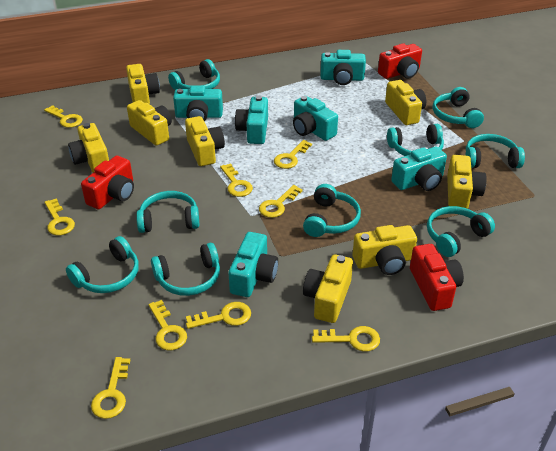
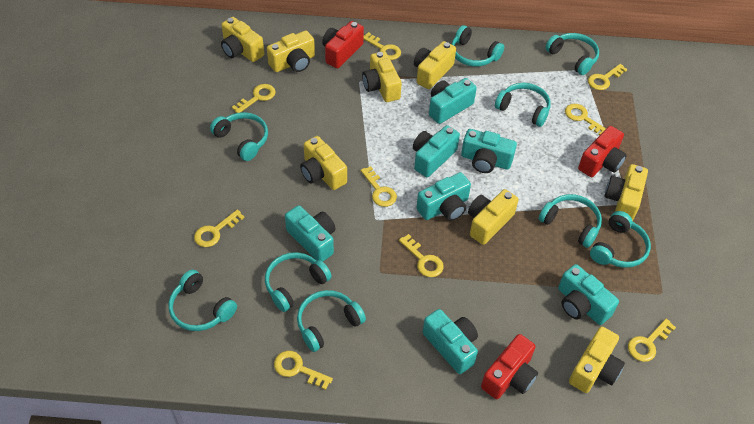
turquoise camera: 6 -> 7

